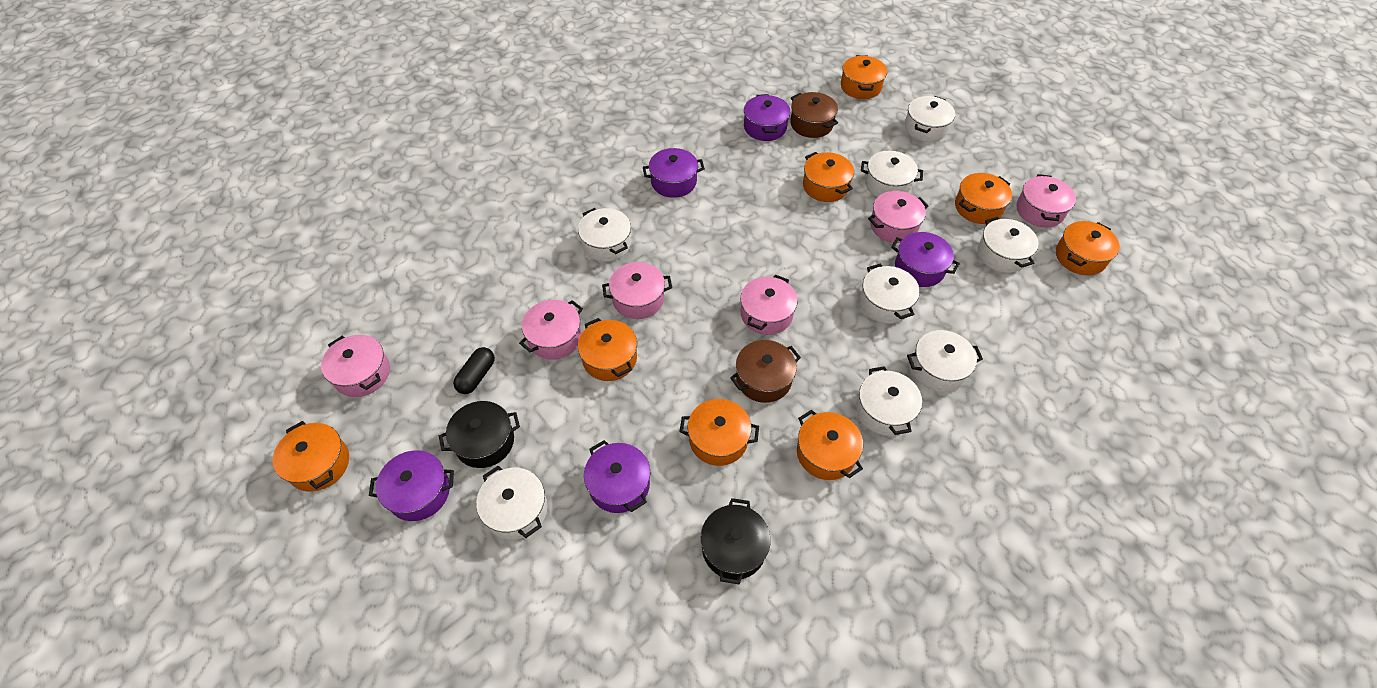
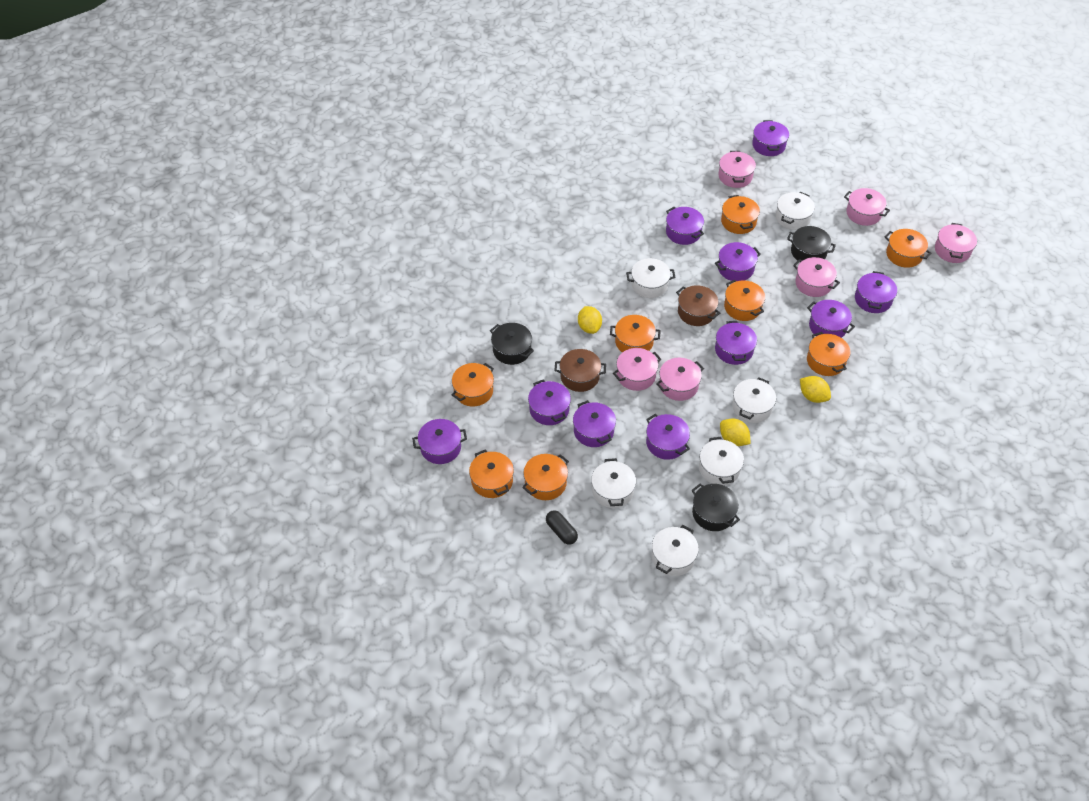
black pot: 2 -> 3
purple pot: 5 -> 10
white pot: 8 -> 6
yellow lemon: 0 -> 3

